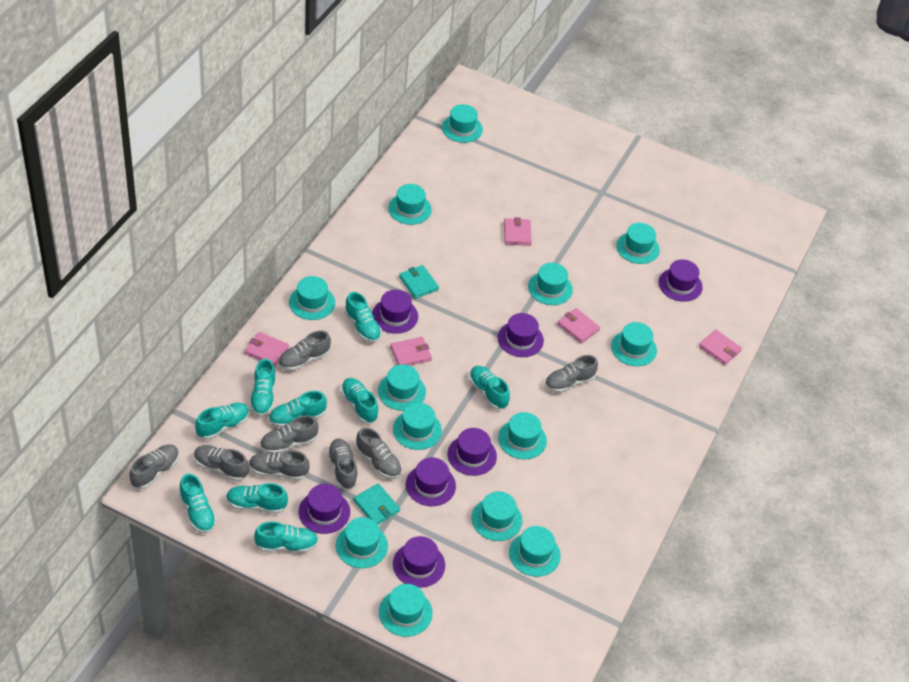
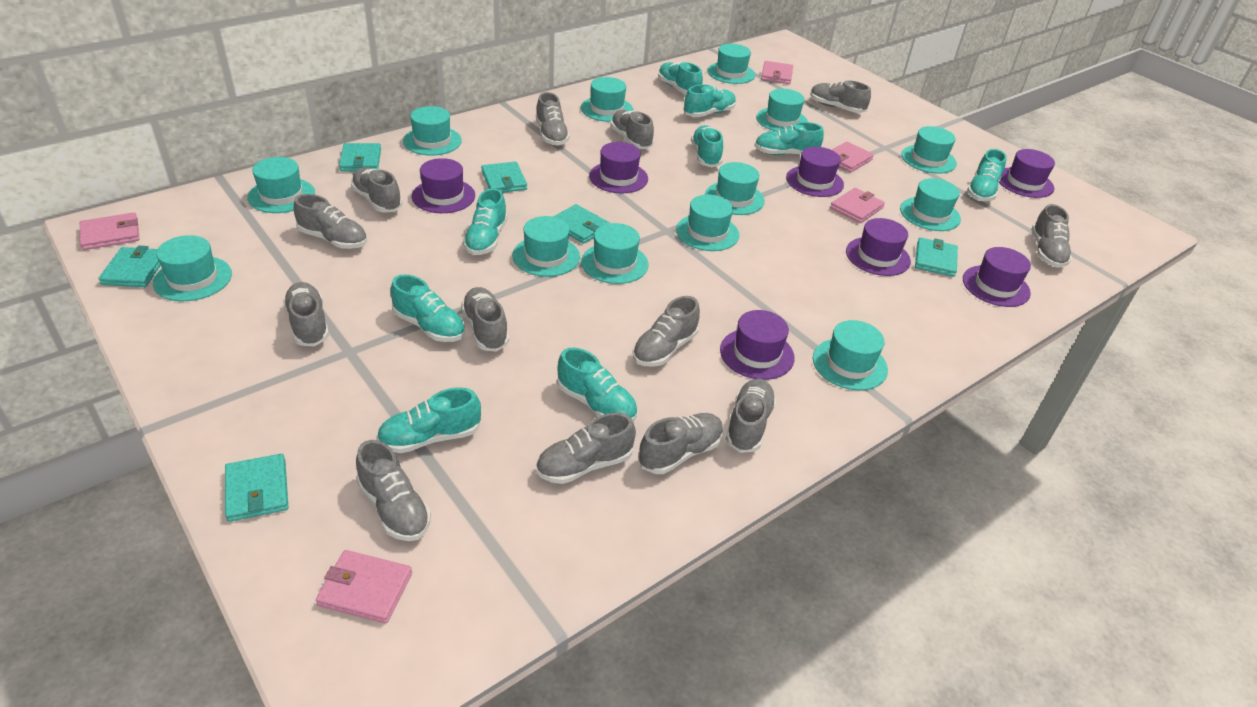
grey shoe: 8 -> 13
turquoise wallet: 2 -> 6

